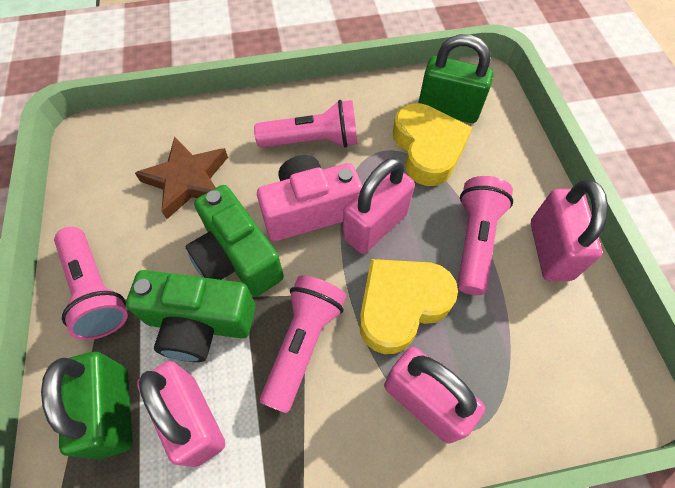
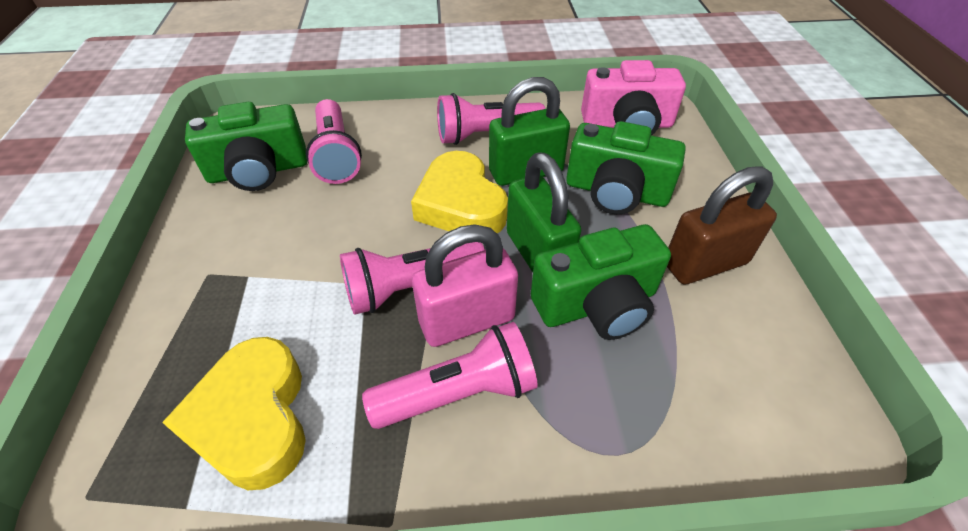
brown padlock: 0 -> 1
brown star: 1 -> 0
green camera: 2 -> 3
pink padlock: 4 -> 1

